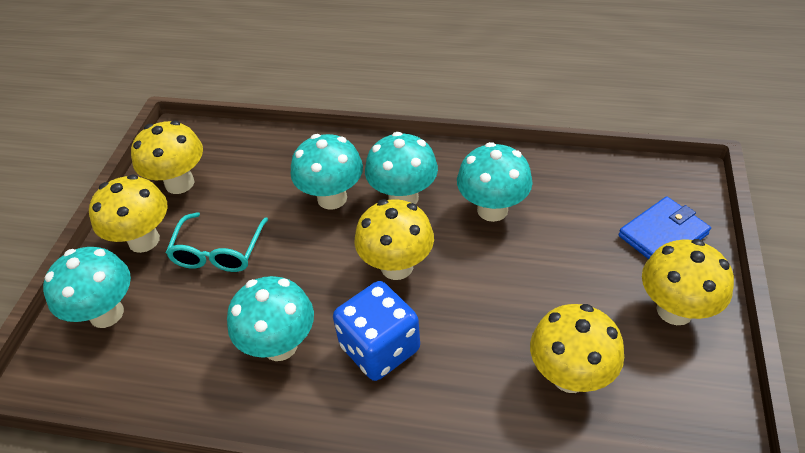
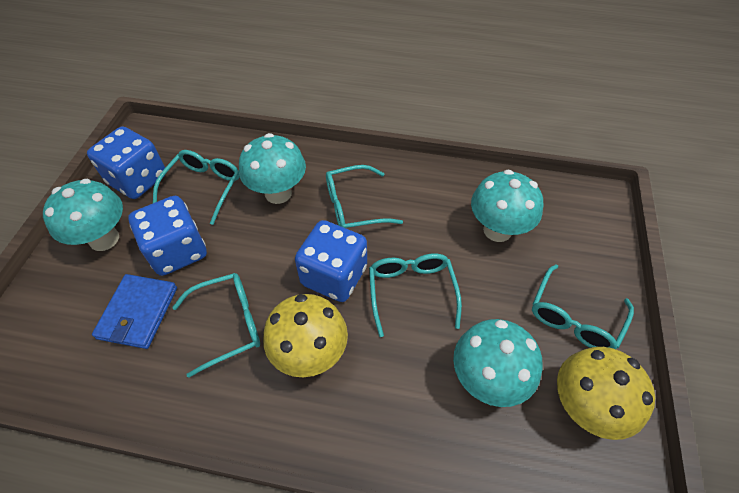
blue dice: 1 -> 3
turquoise glasses: 1 -> 5
turquoise mushroom: 5 -> 4
yellow mushroom: 5 -> 2

